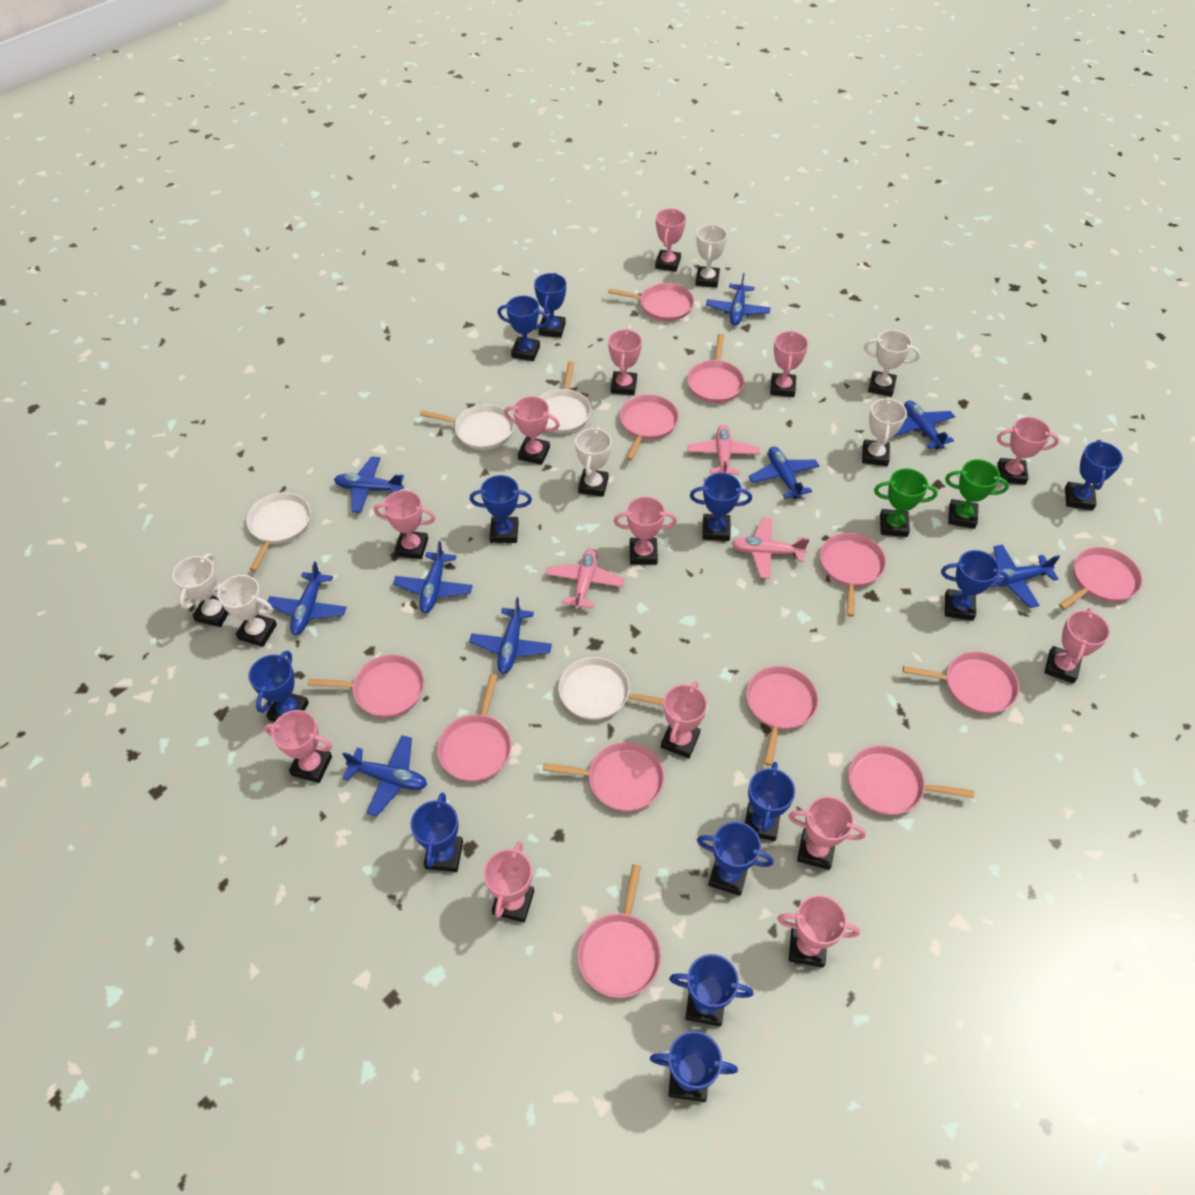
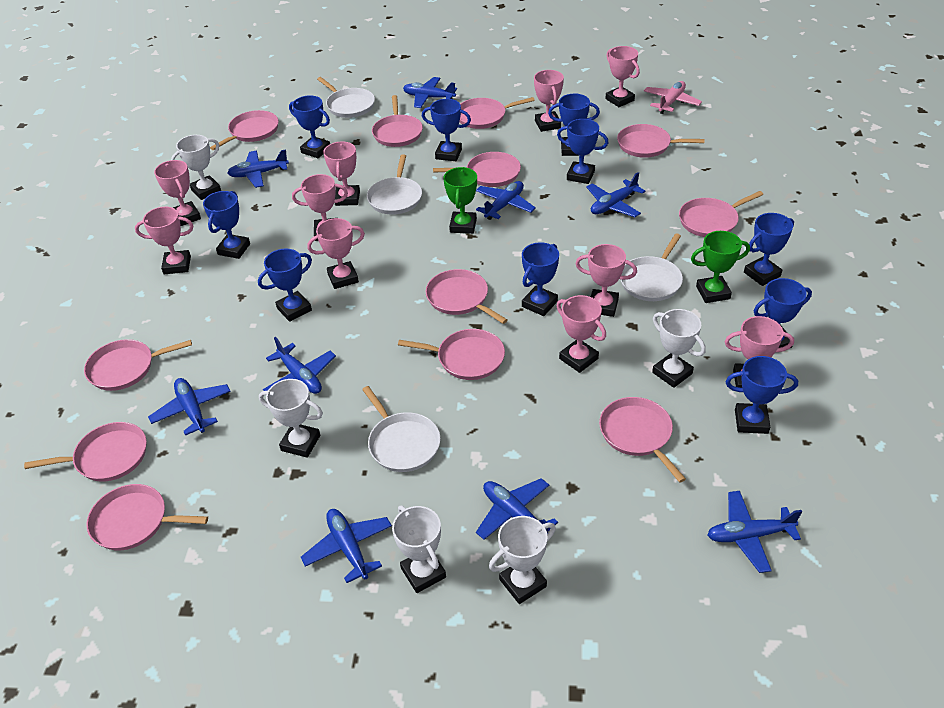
blue trophy: 12 -> 10
pink plane: 3 -> 1
pink trophy: 13 -> 10
white trophy: 6 -> 5

